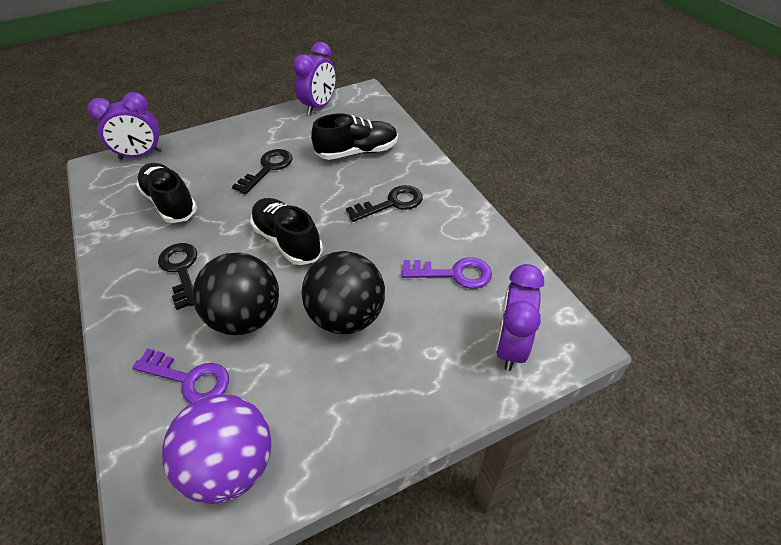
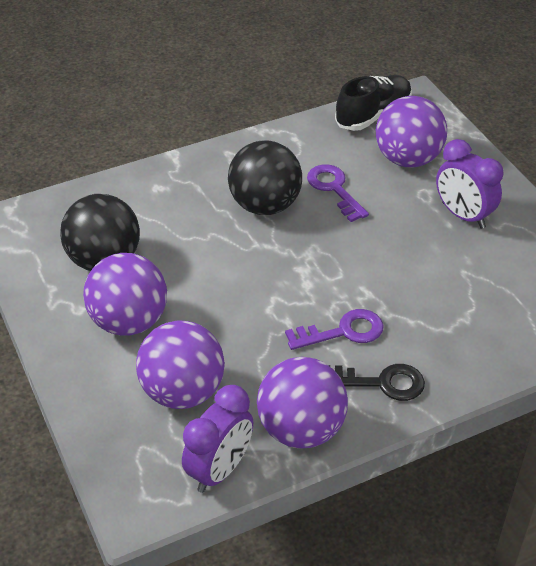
black key: 3 -> 1
black shoe: 3 -> 1
purple ball: 1 -> 4
purple clock: 3 -> 2

